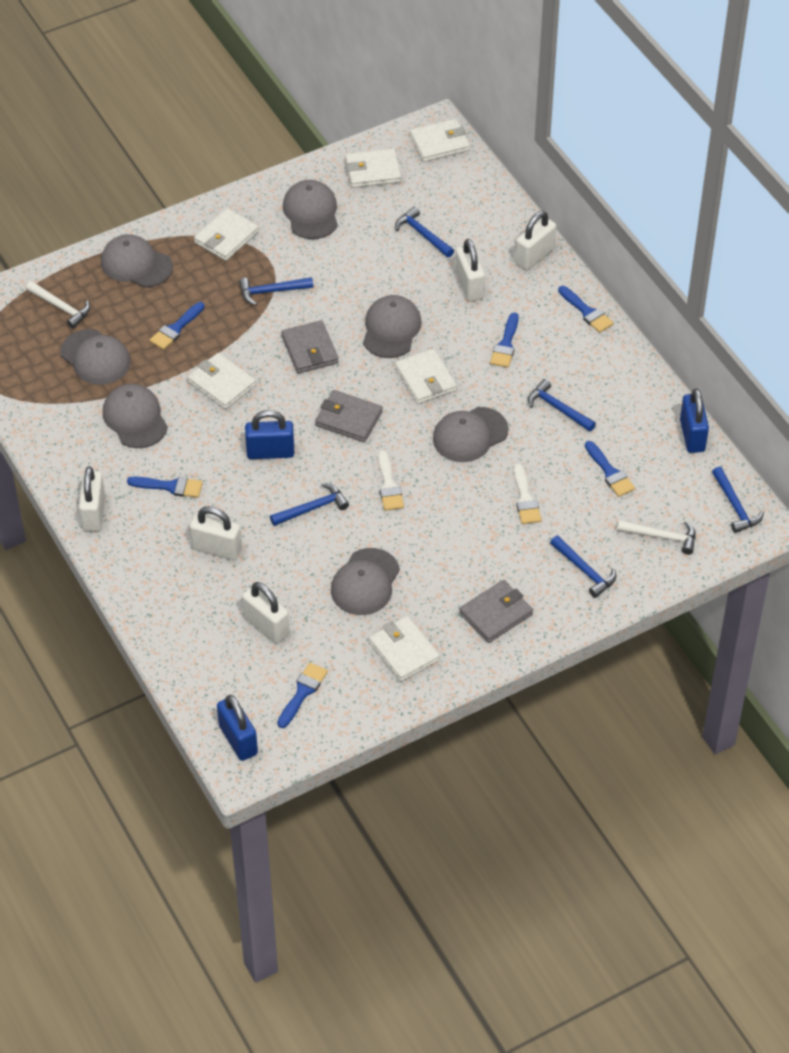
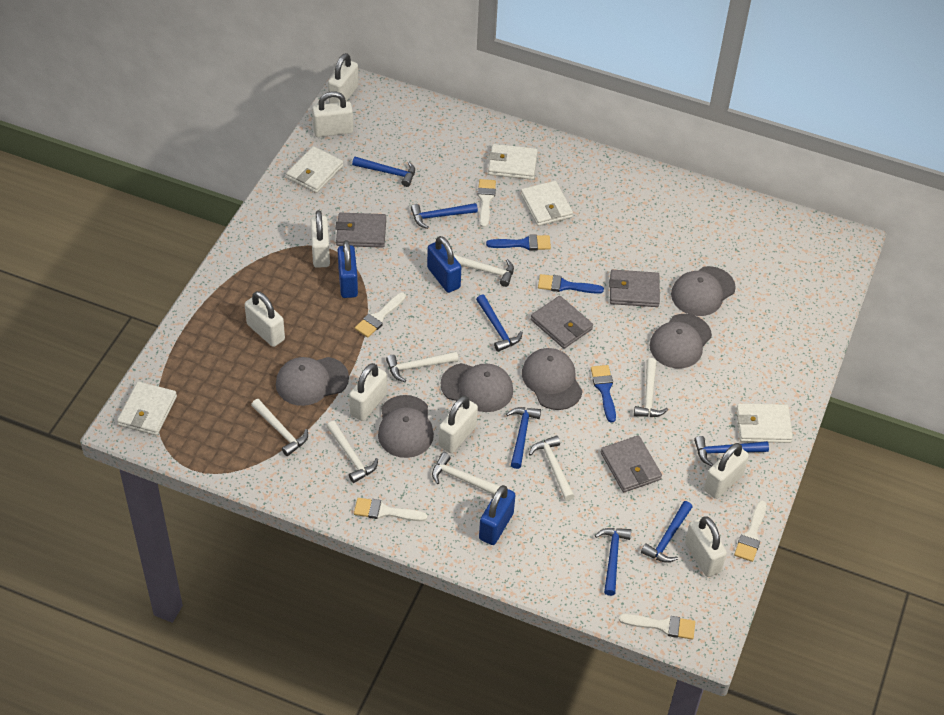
blue brush: 6 -> 3
blue hammer: 6 -> 7
grey cap: 7 -> 6
grey wallet: 3 -> 4
white brush: 2 -> 5
white hammer: 2 -> 7
white padlock: 5 -> 8
white wallet: 6 -> 5

